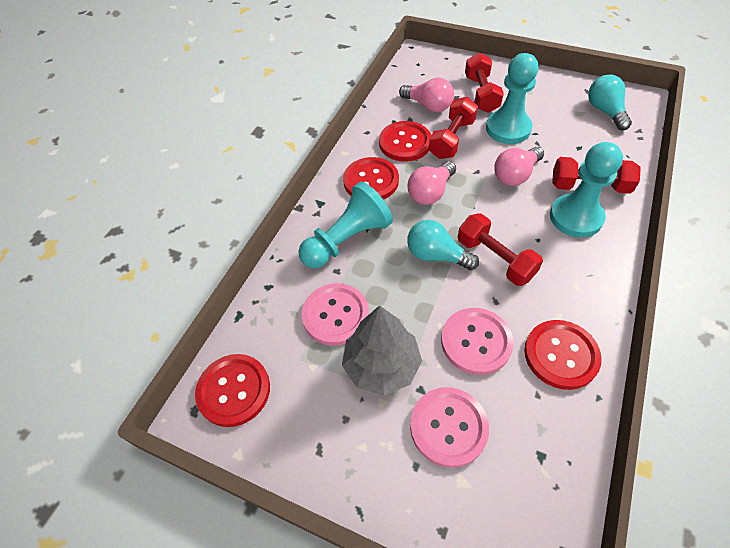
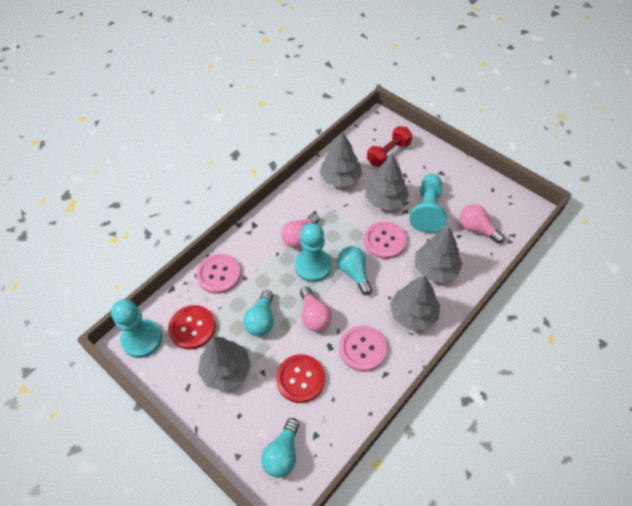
grey tree: 1 -> 5
red button: 4 -> 2
red dumbbell: 4 -> 1
turquoise light bulb: 2 -> 3

